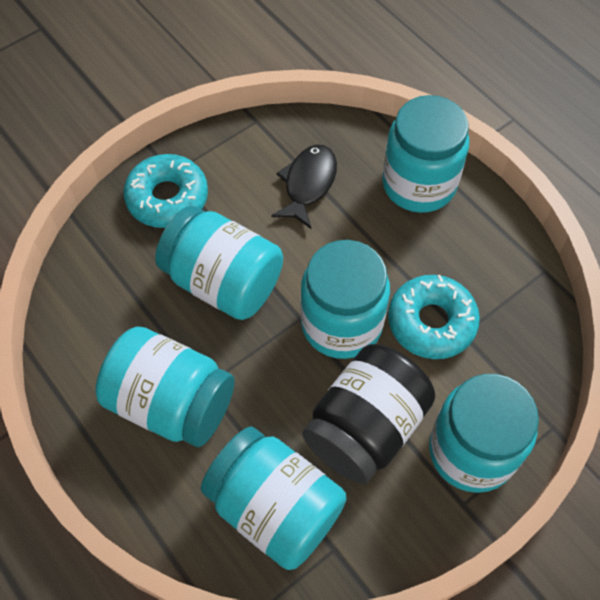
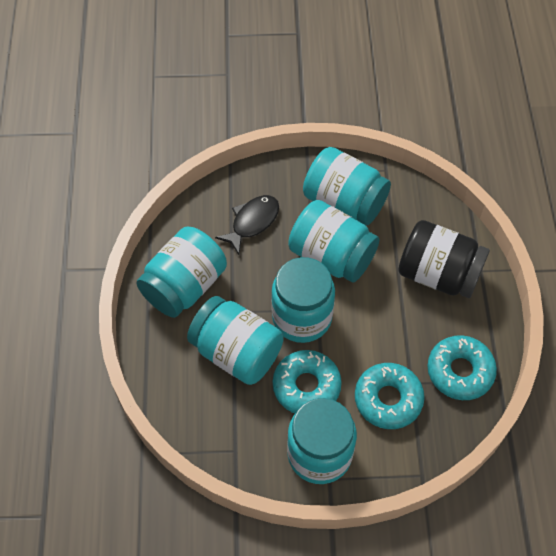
turquoise donut: 2 -> 3

